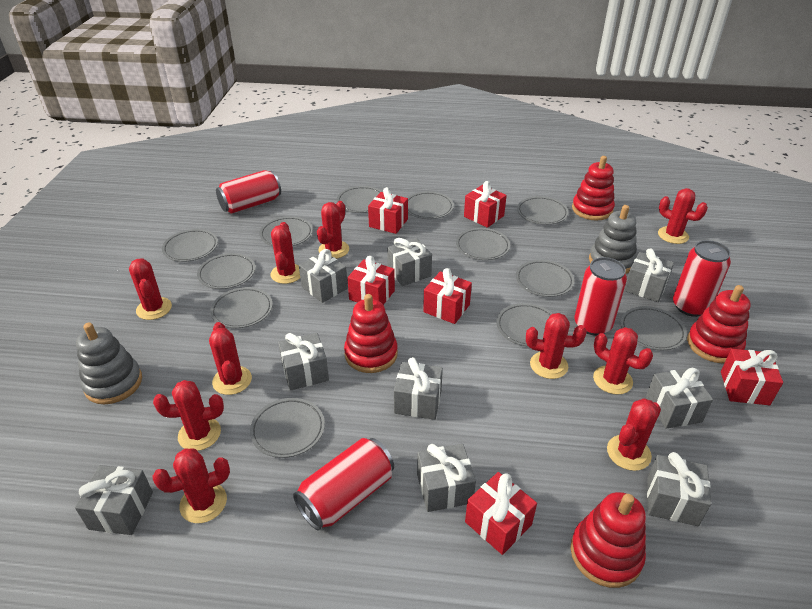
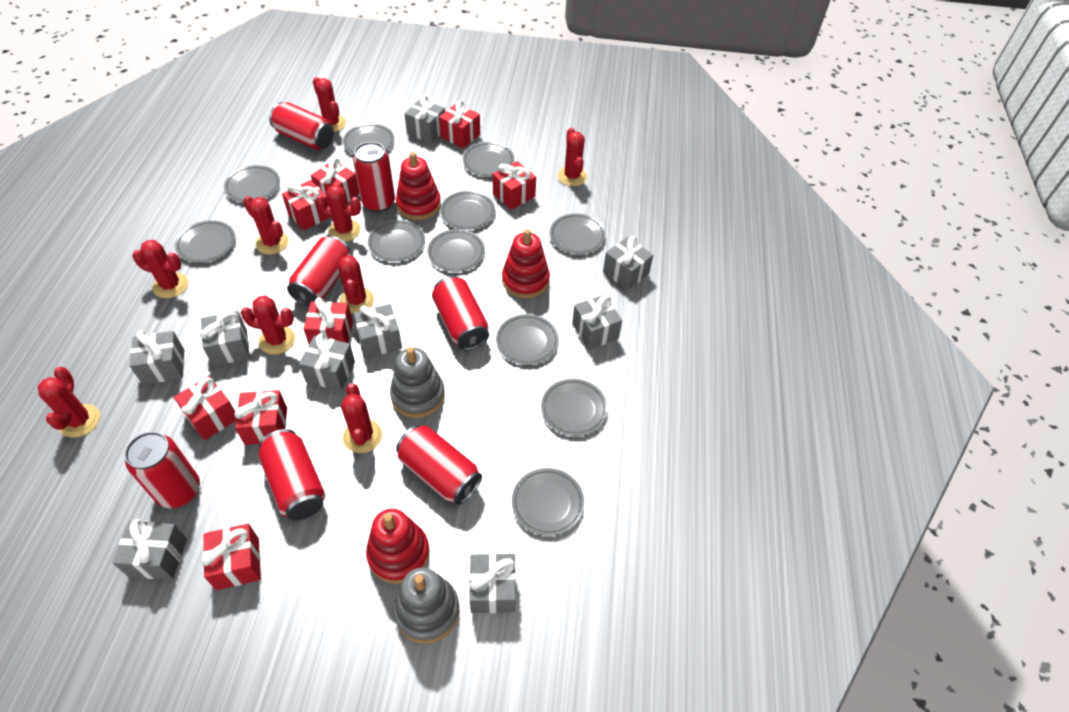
grey plate: 12 -> 11
red cactus: 10 -> 9
red can: 4 -> 7
red gift: 6 -> 8
red stacking toy: 4 -> 3

